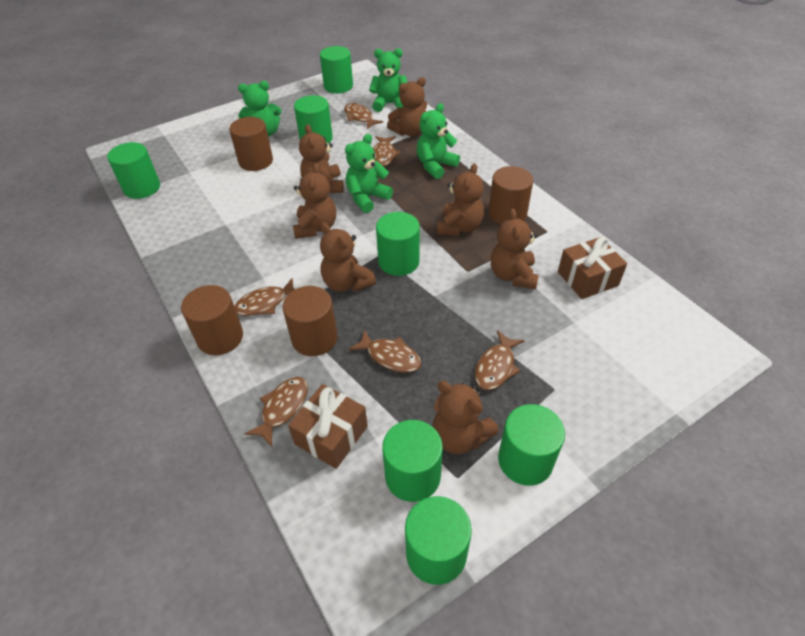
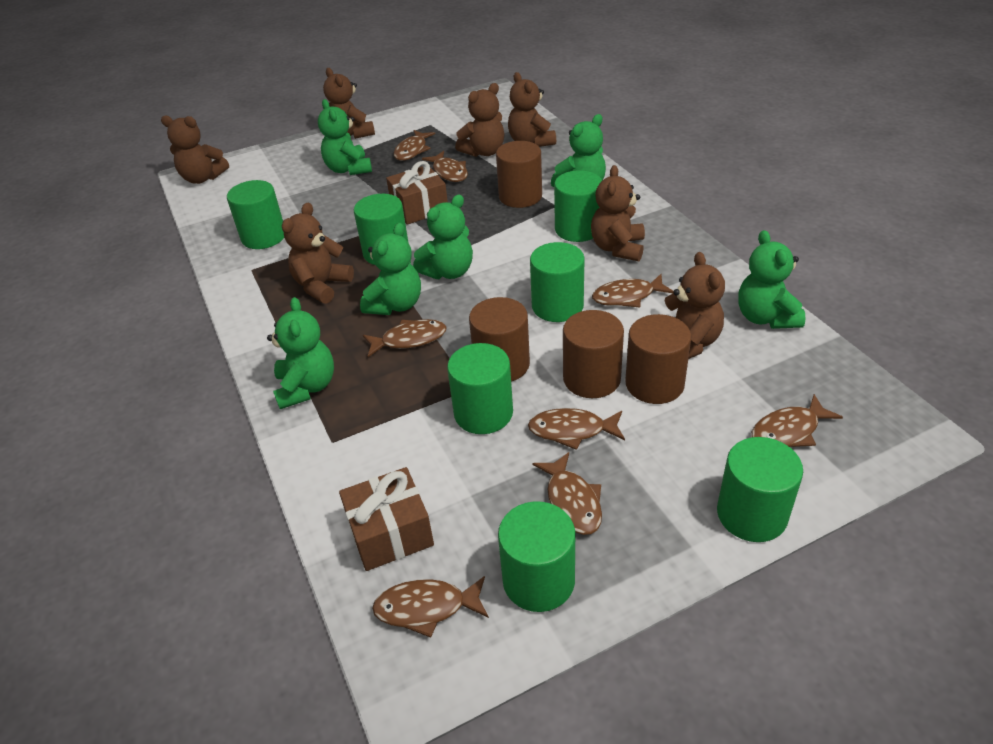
brown fish: 6 -> 8
green teddy bear: 4 -> 6

